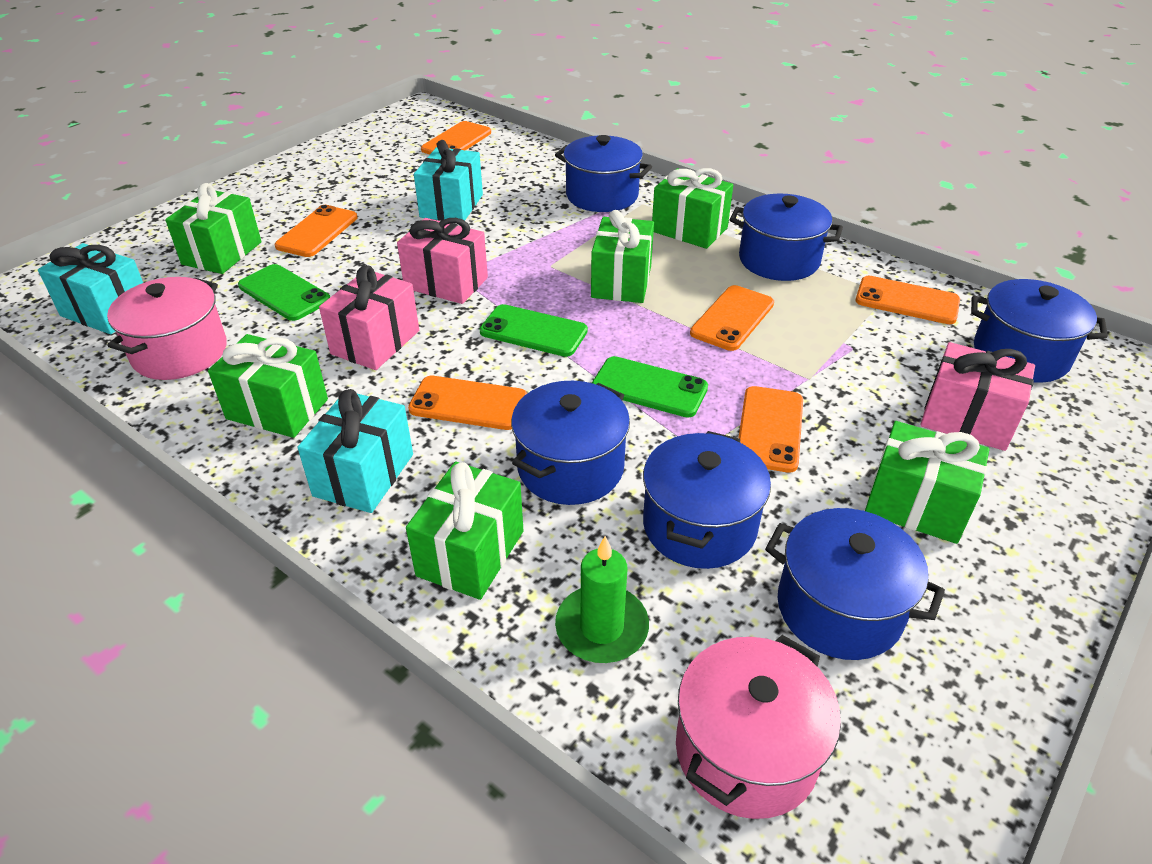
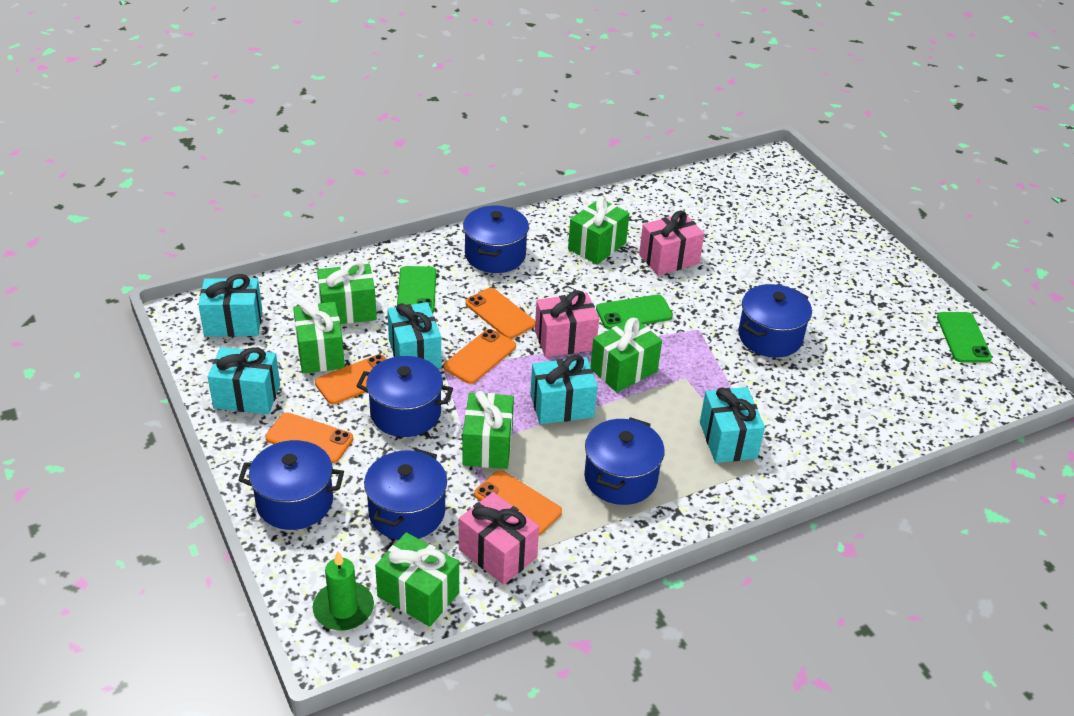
orange phone: 6 -> 5
pink pot: 2 -> 0
turquoise gift: 3 -> 5

